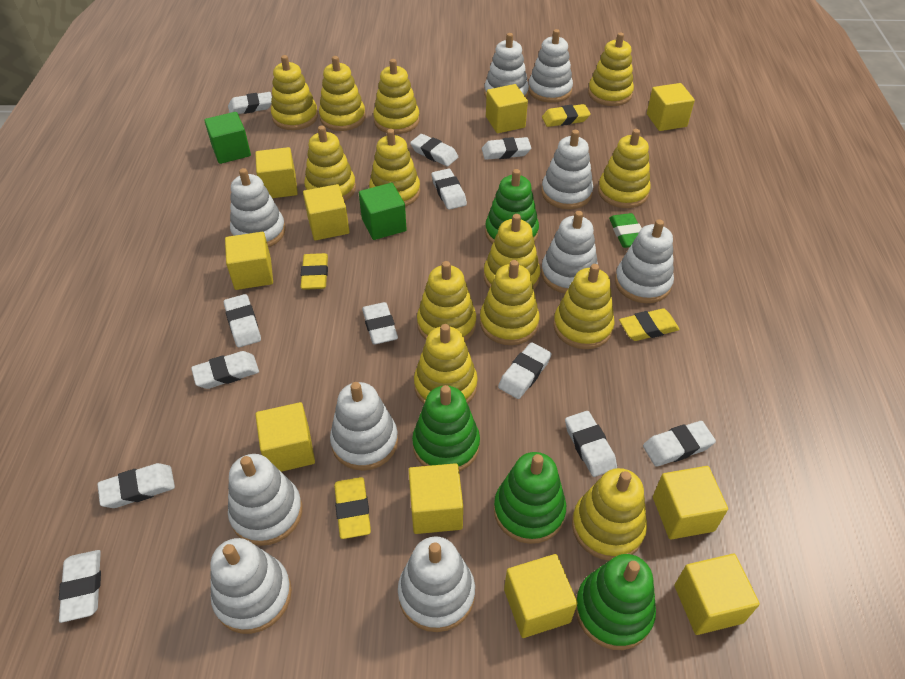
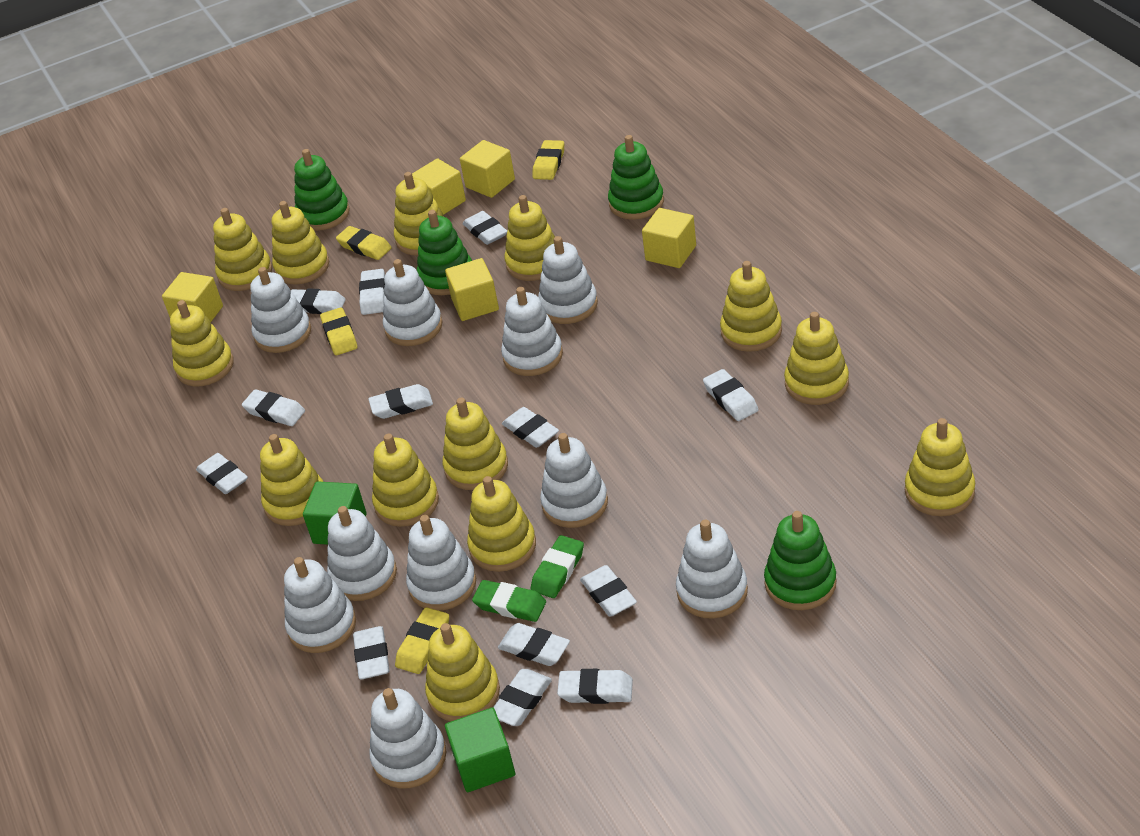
green eraser: 1 -> 2
white eraser: 12 -> 13
yellow cube: 10 -> 5

